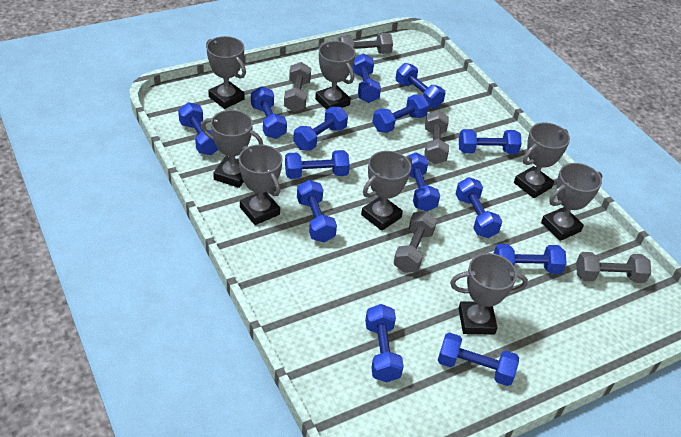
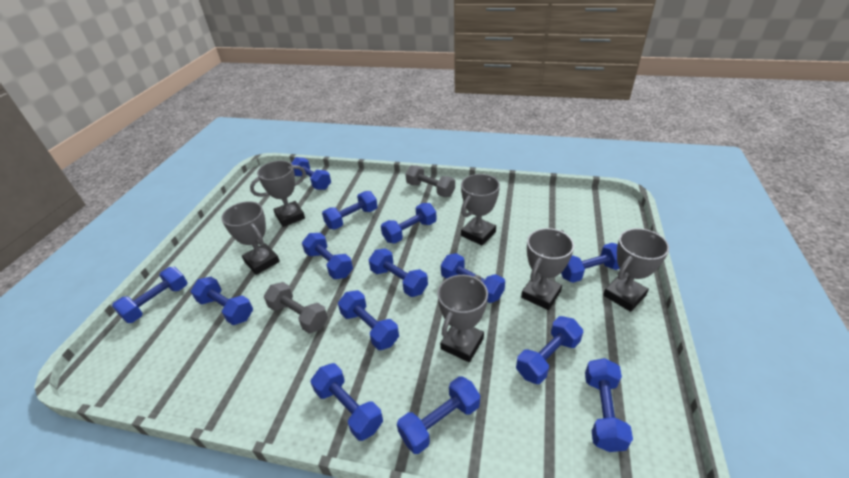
grey dumbbell: 5 -> 2
grey trophy: 8 -> 6

